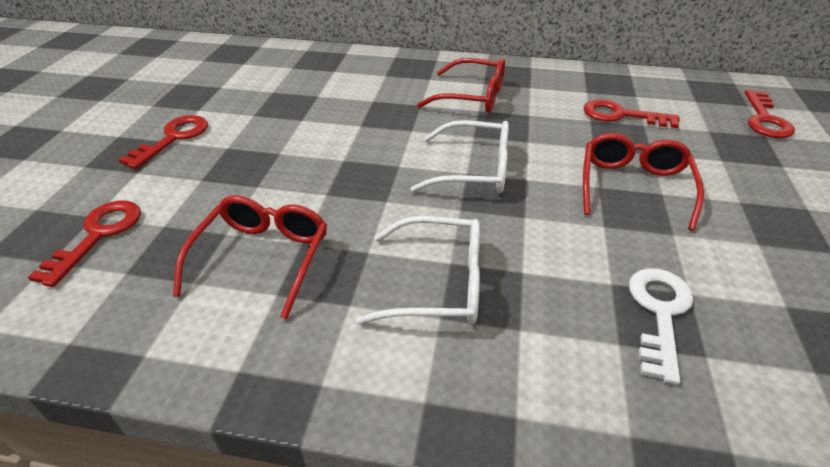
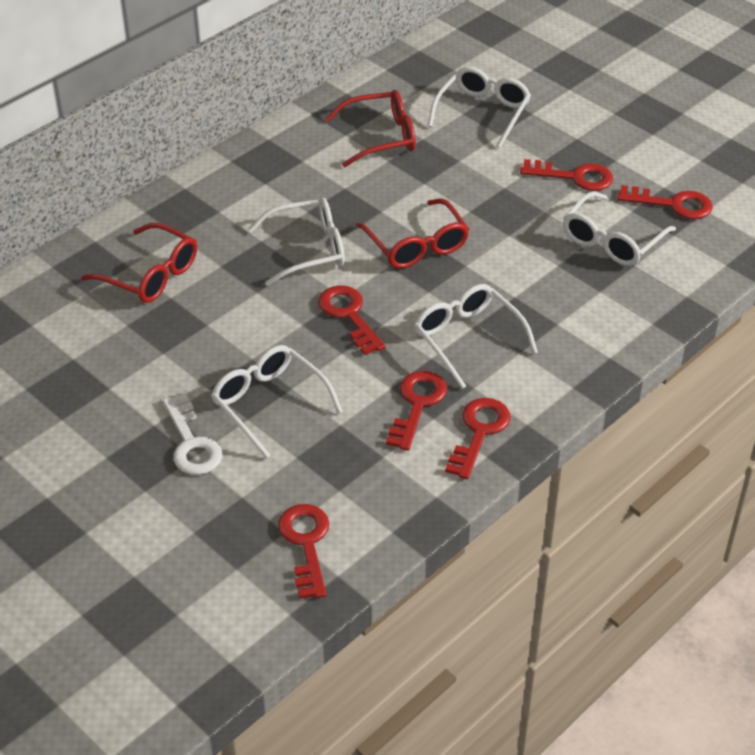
red key: 4 -> 6
white glasses: 2 -> 5

